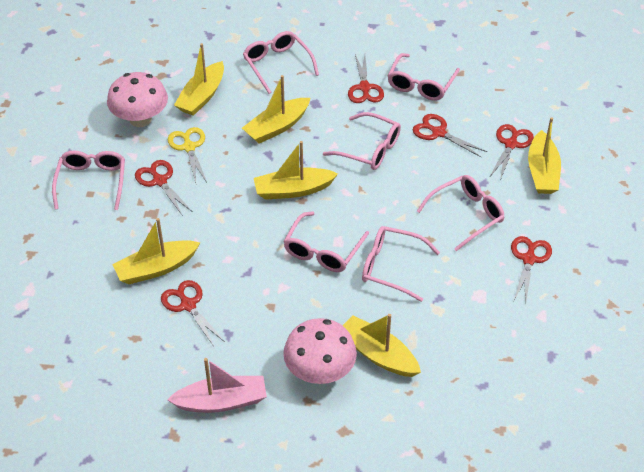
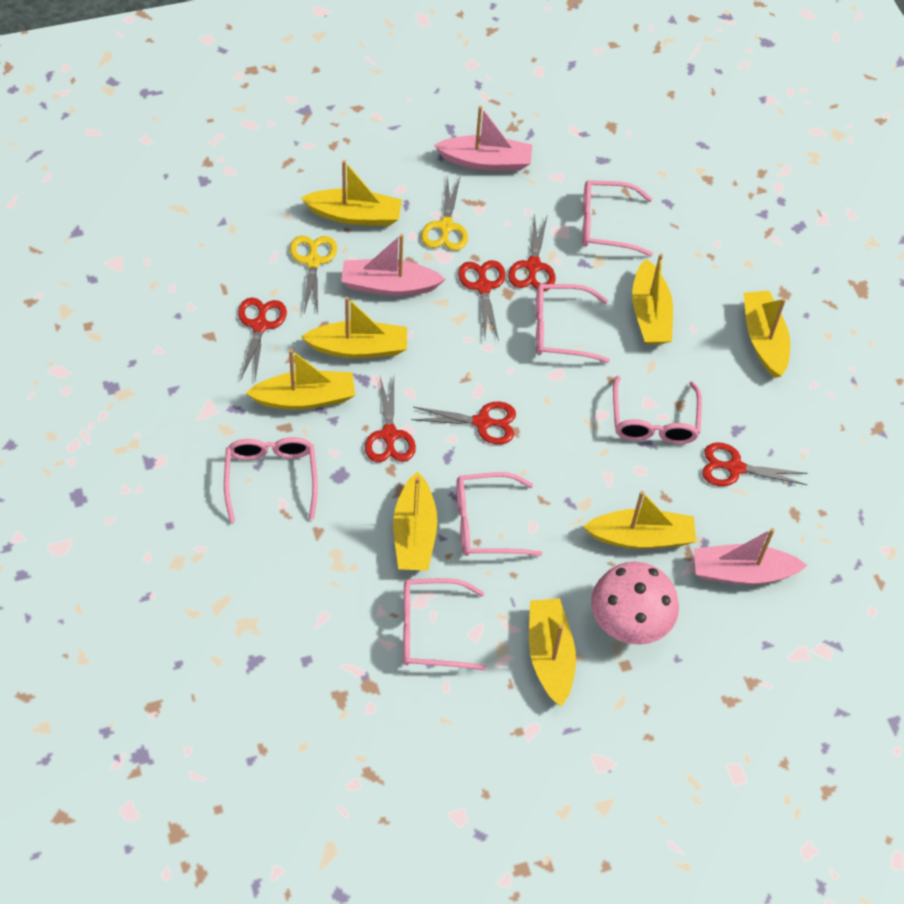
pink boat: 1 -> 3
pink glasses: 7 -> 6
pink mushroom: 2 -> 1
yellow boat: 6 -> 8
yellow scissors: 1 -> 2

